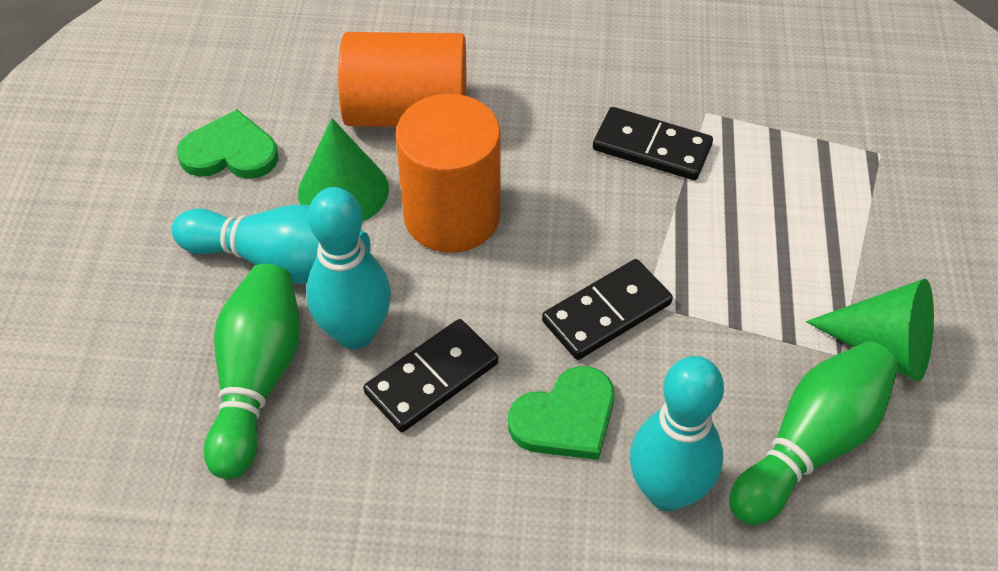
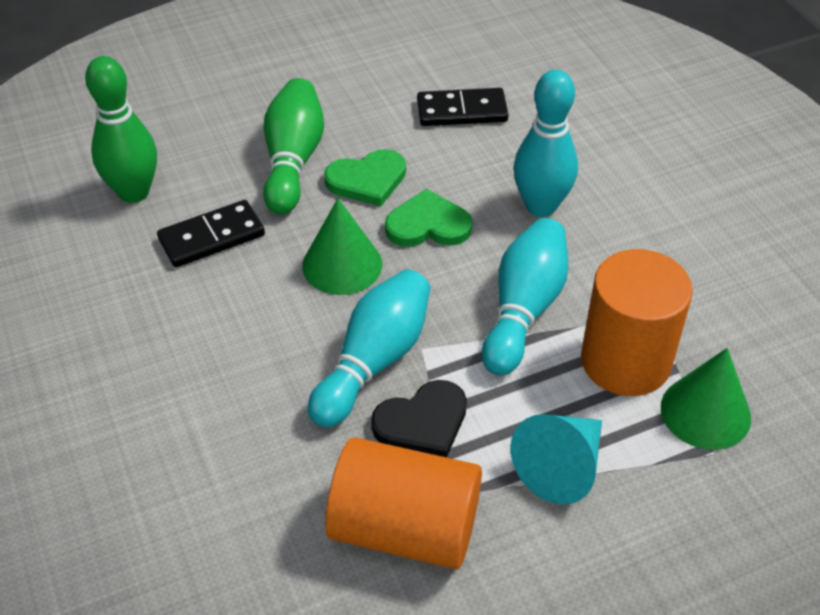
black domino: 3 -> 2
black heart: 0 -> 1
turquoise cone: 0 -> 1

